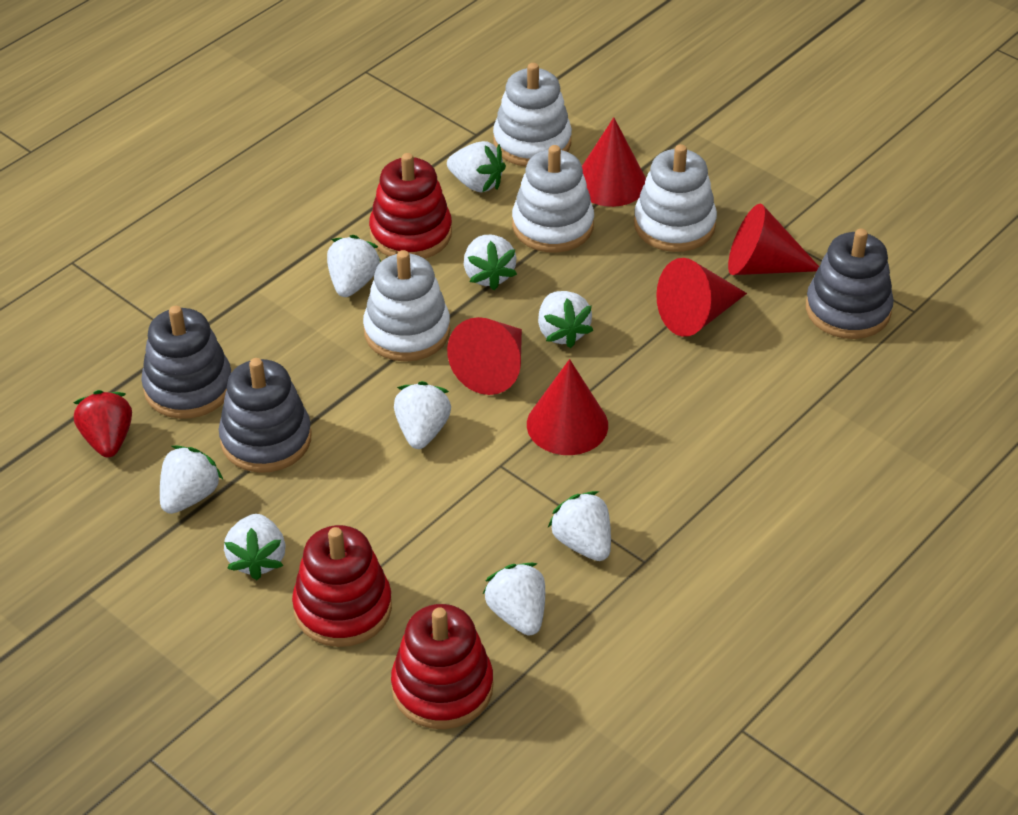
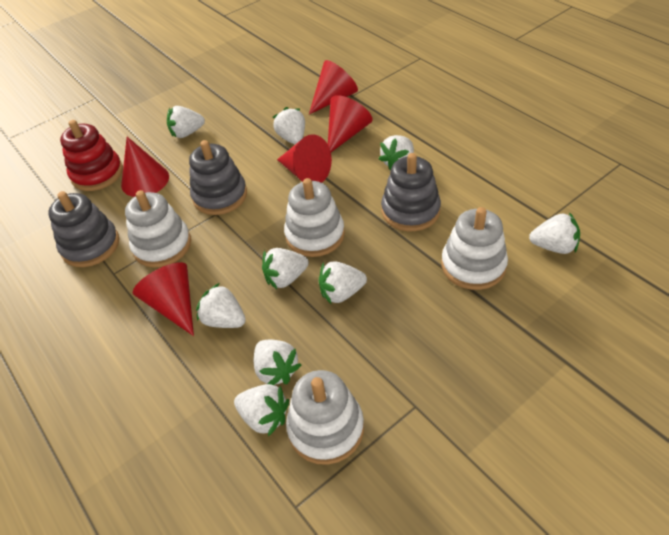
red stacking toy: 3 -> 1
red strawberry: 1 -> 0

